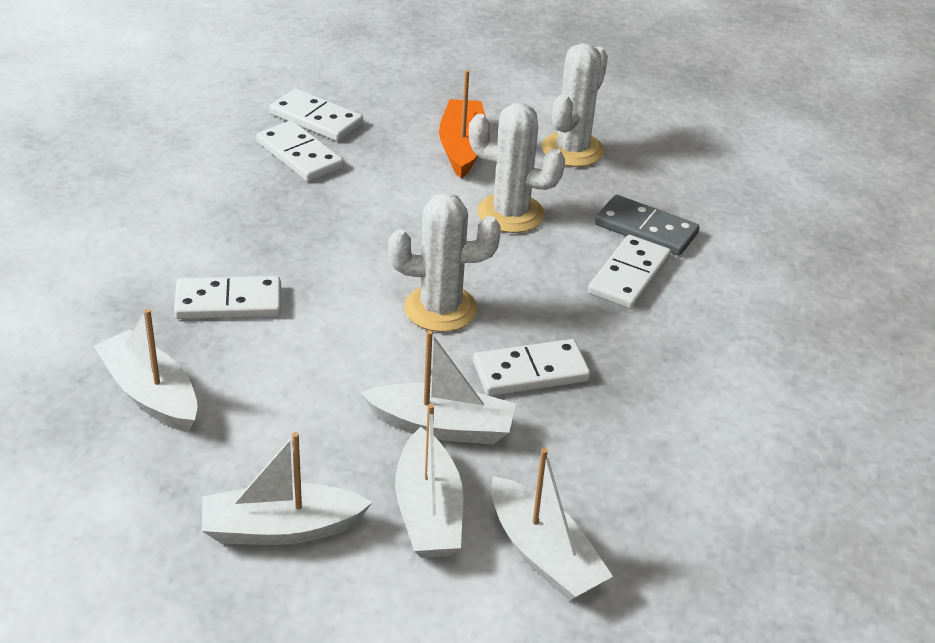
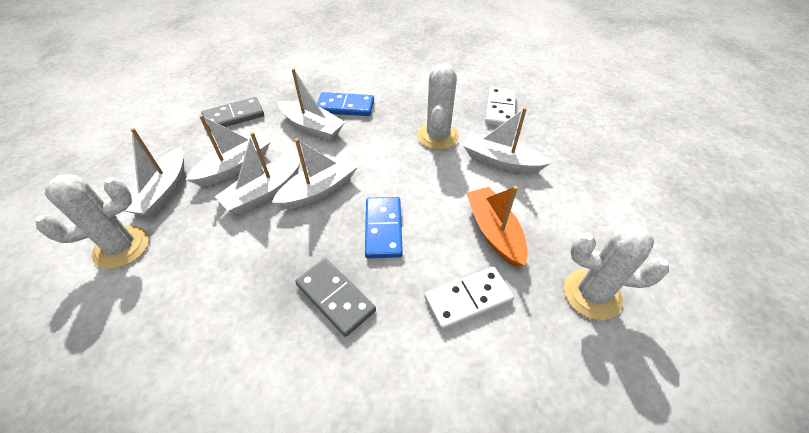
blue domino: 0 -> 2
grey domino: 1 -> 2
white boat: 5 -> 6
white domino: 5 -> 2

